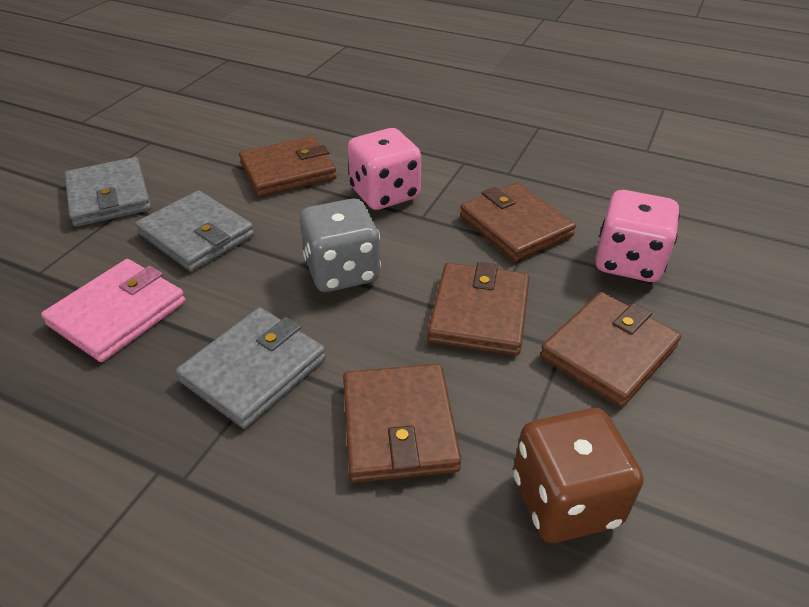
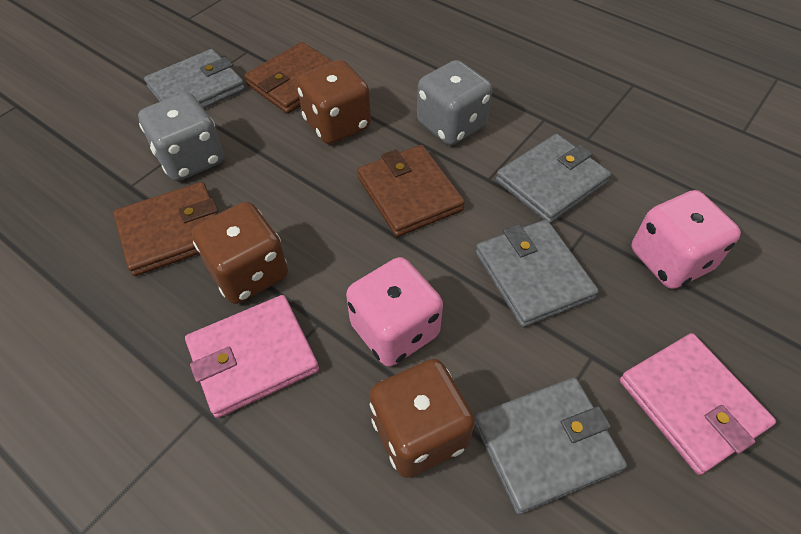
brown dice: 1 -> 3
brown wallet: 5 -> 3
grey dice: 1 -> 2
grey wallet: 3 -> 4
pink wallet: 1 -> 2

